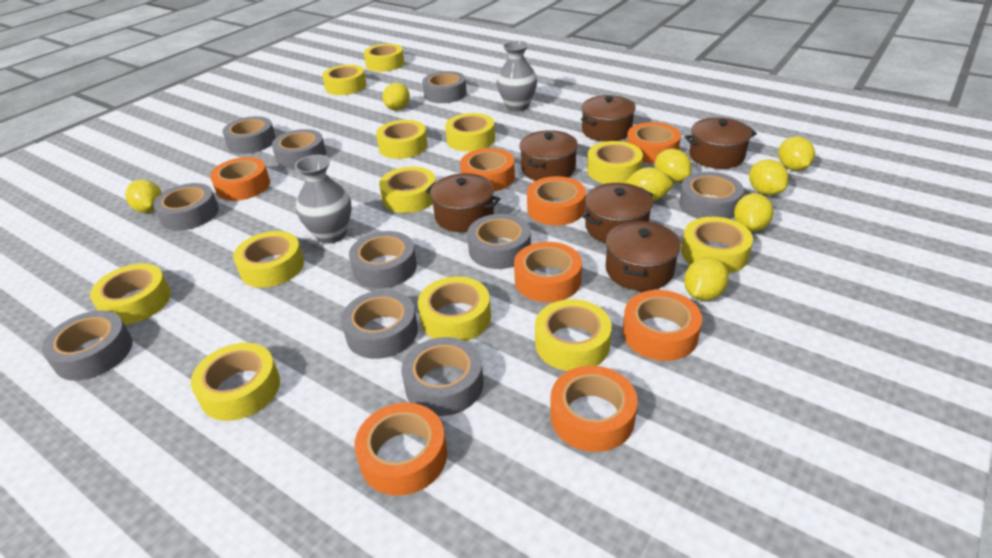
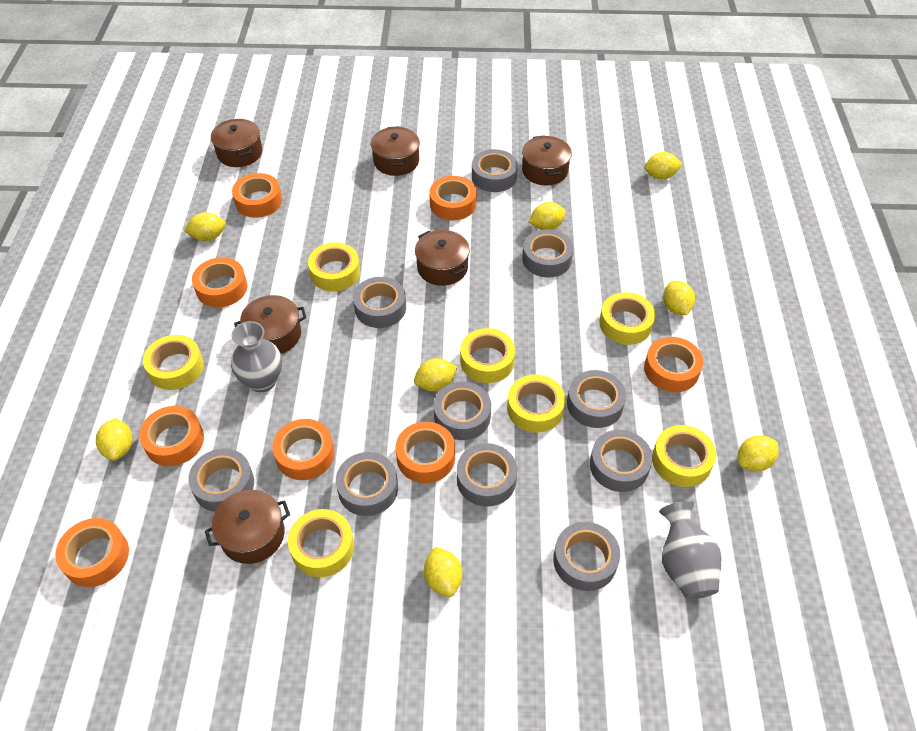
yellow tape: 12 -> 7

